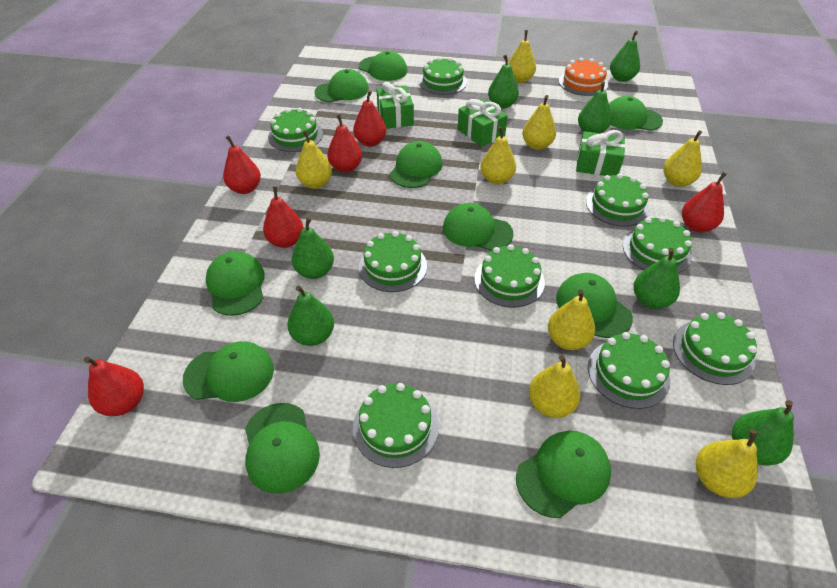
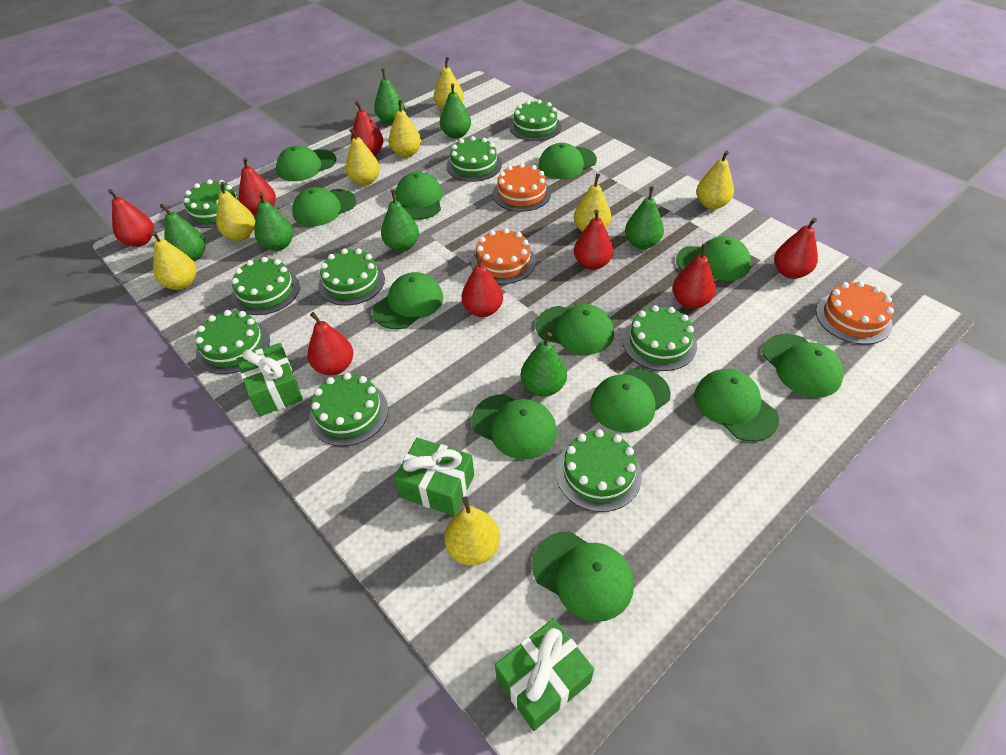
green cap: 10 -> 12
orange cake: 1 -> 3
red pear: 6 -> 8

